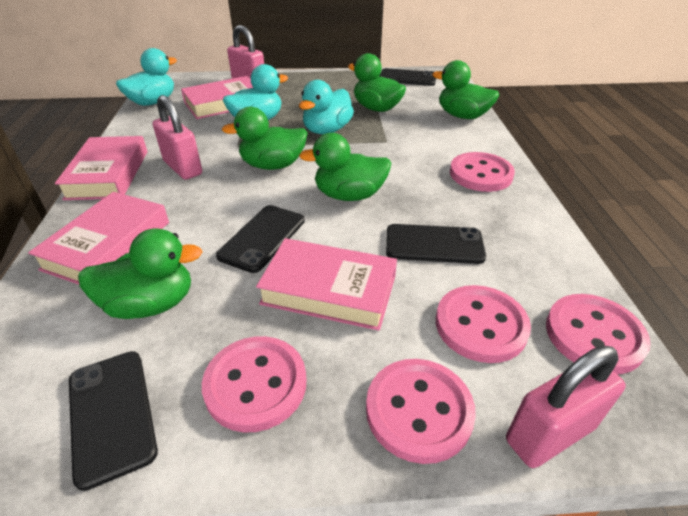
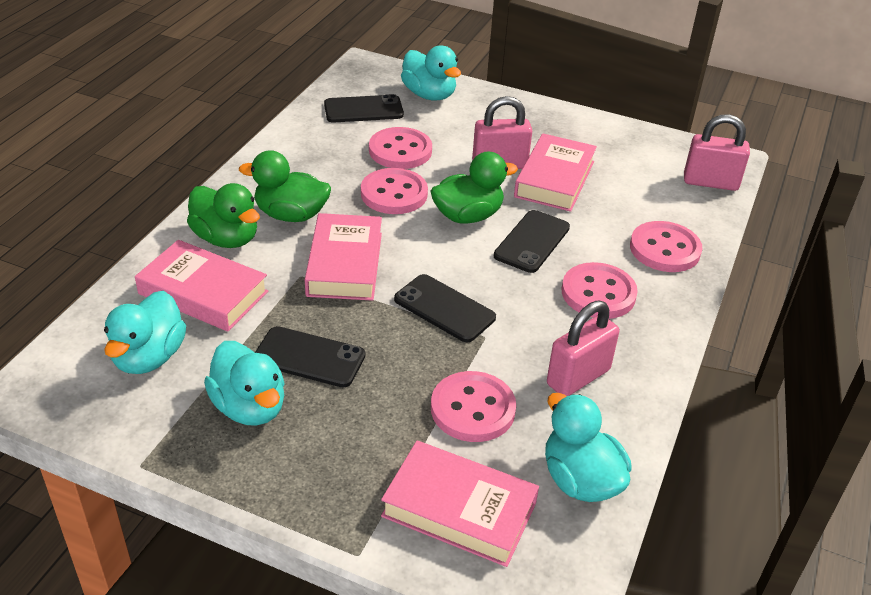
green duck: 5 -> 3
turquoise duck: 3 -> 4

